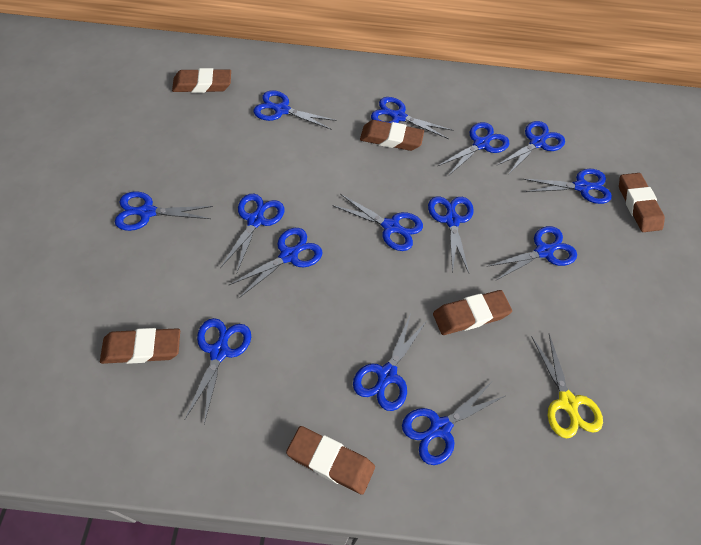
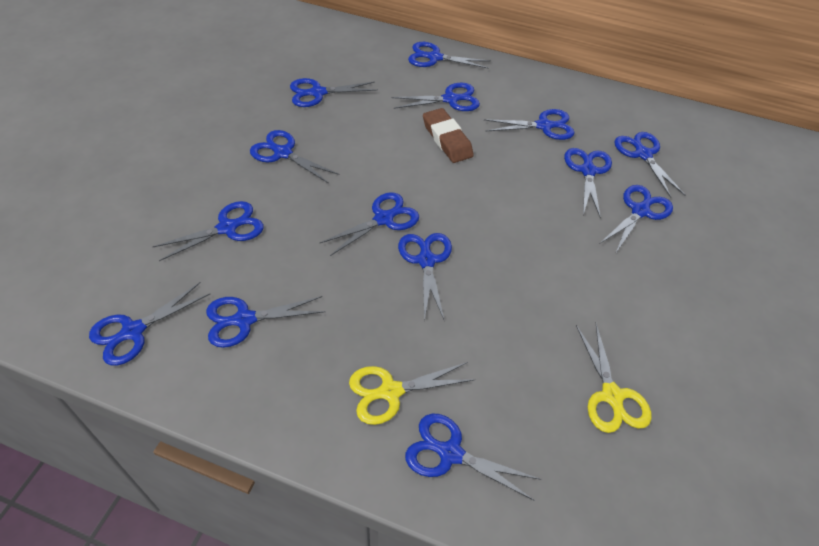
brown eraser: 6 -> 1
yellow scissors: 1 -> 2

